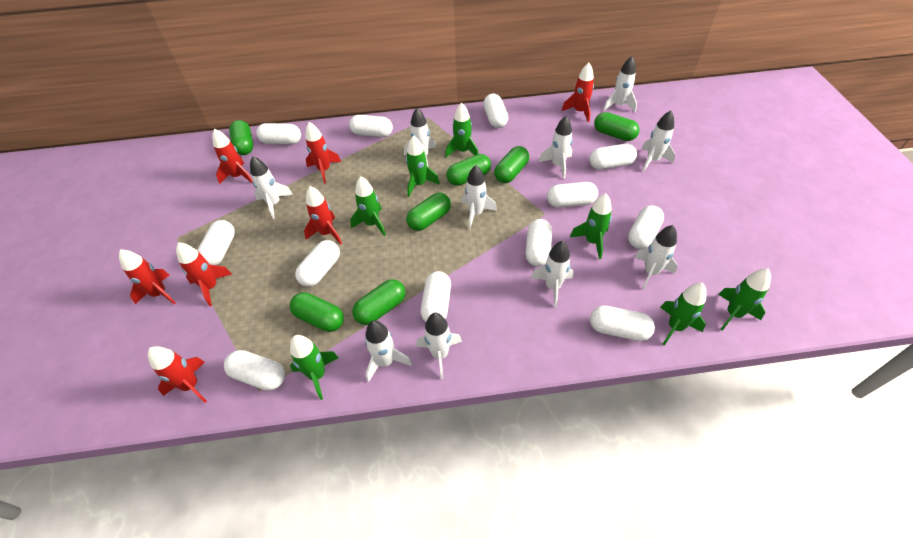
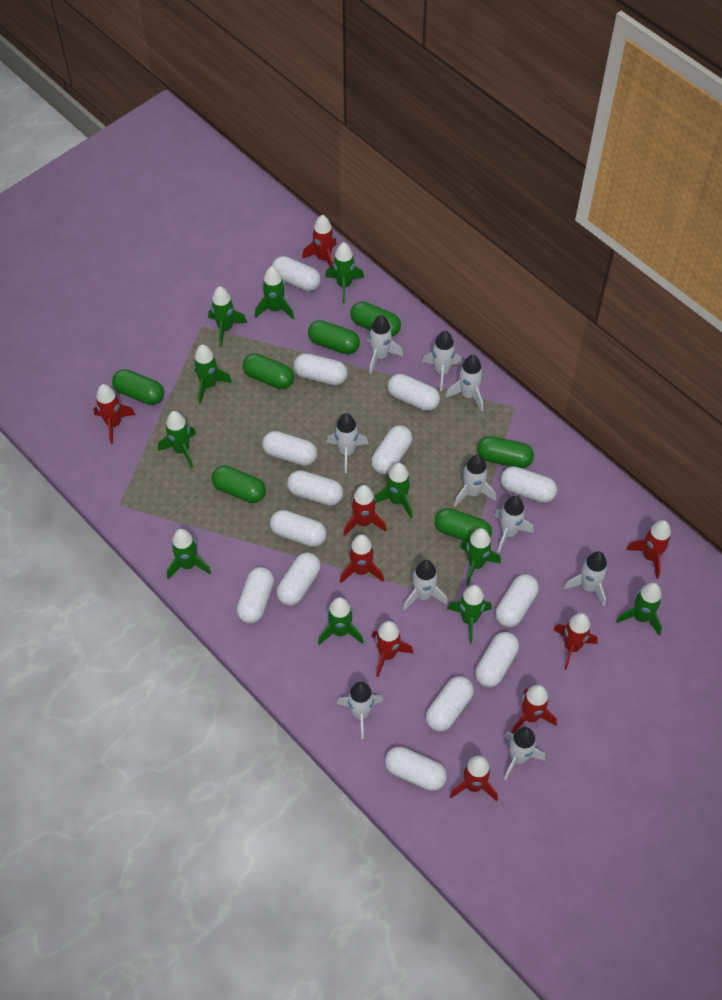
green rocket: 7 -> 11
red rocket: 7 -> 9
white capsule: 12 -> 14

